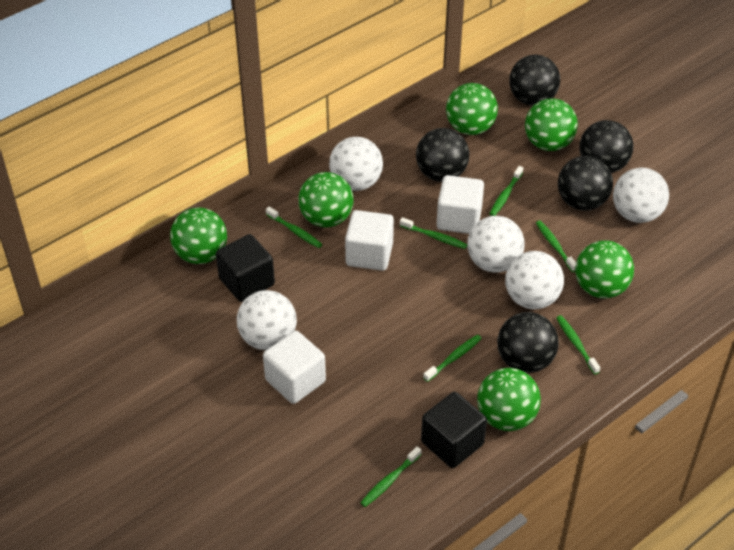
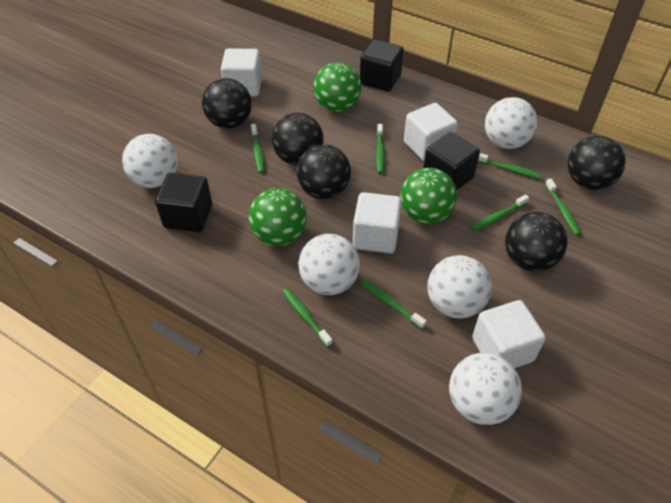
black cube: 2 -> 3
green ball: 6 -> 3
white cube: 3 -> 4

